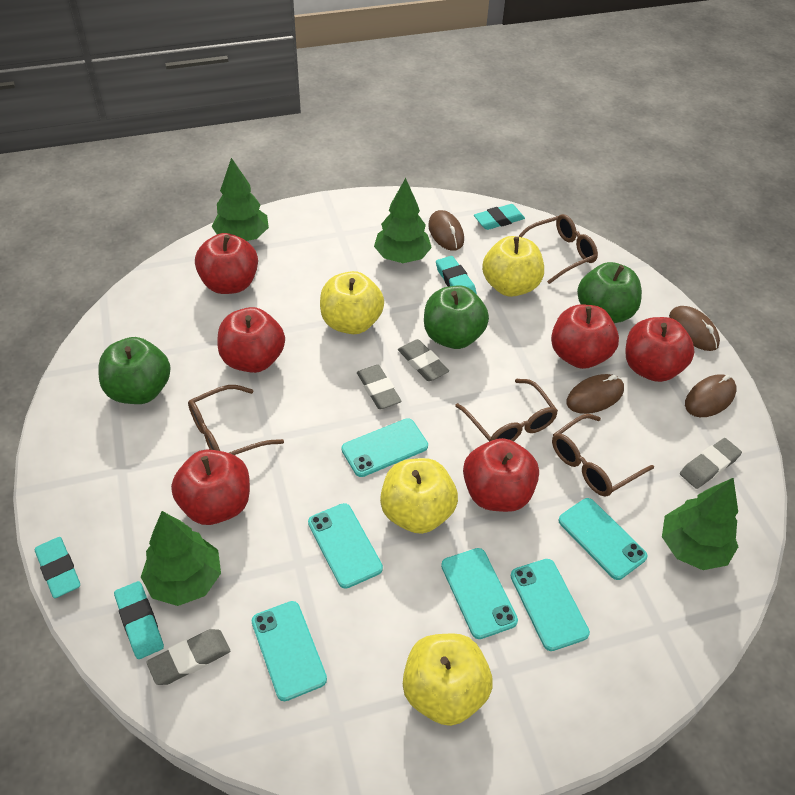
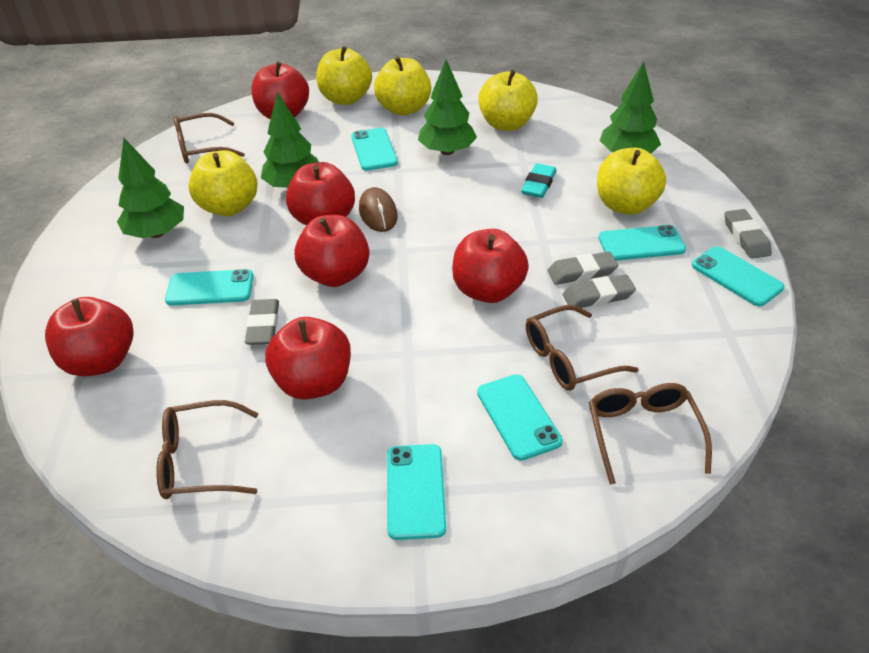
brown mouse: 4 -> 1
green apple: 3 -> 0
turquoise eraser: 4 -> 1
yellow apple: 4 -> 5

